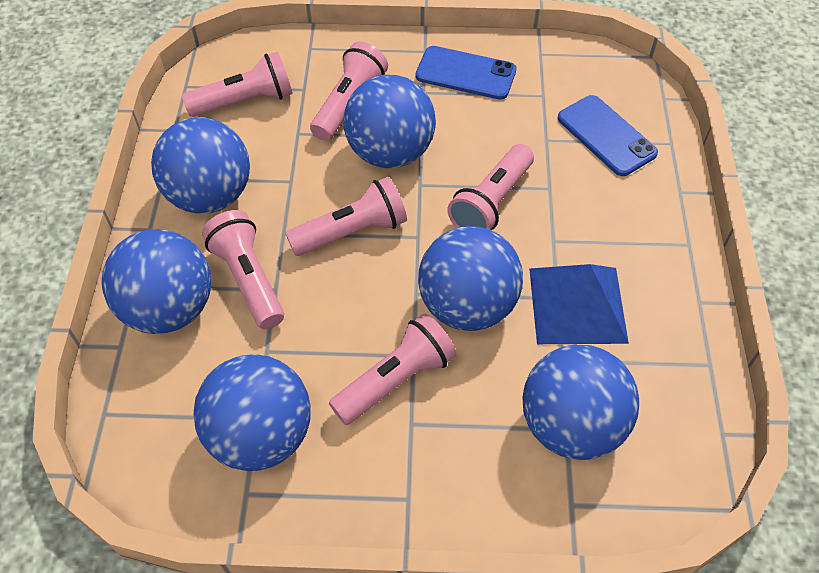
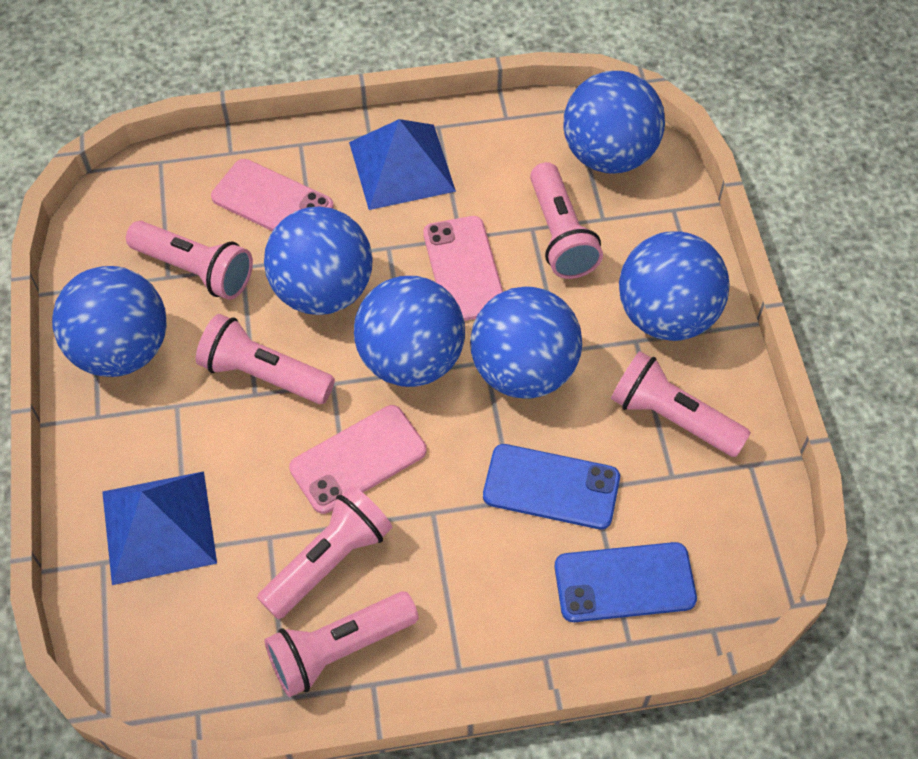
blue pyramid: 1 -> 2
pink phone: 0 -> 3

